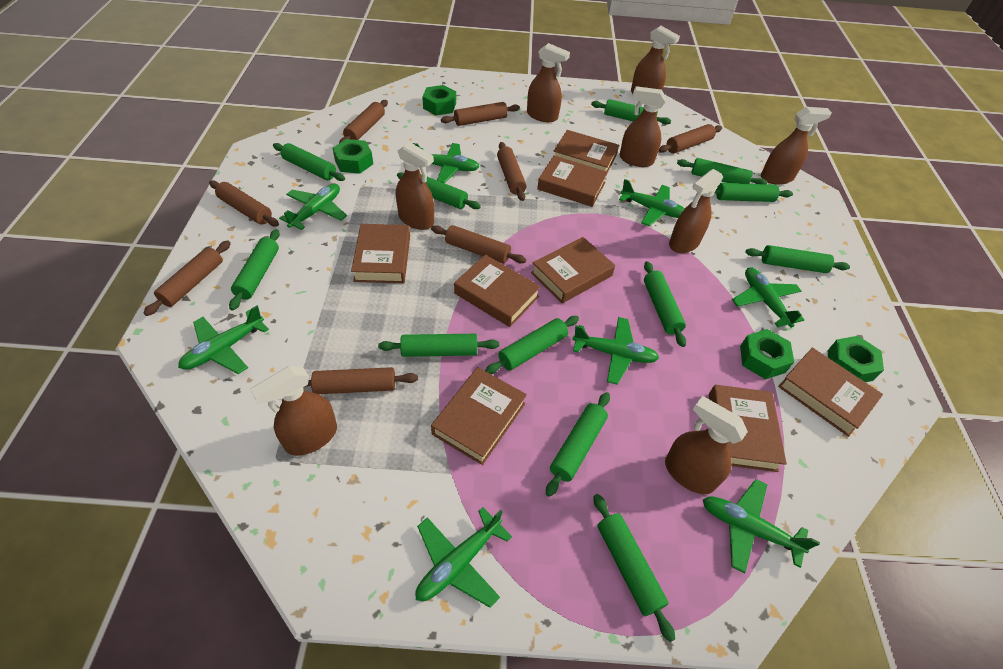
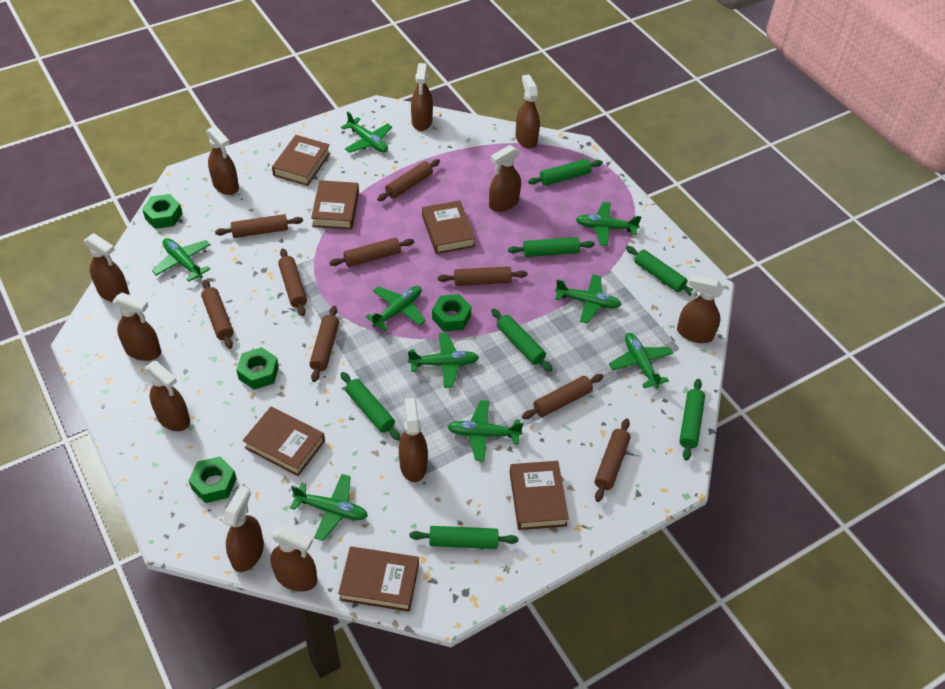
brown book: 8 -> 6
brown rolling pin: 8 -> 9
brown spray bottle: 8 -> 11
green plane: 8 -> 9
green rolling pin: 12 -> 7

